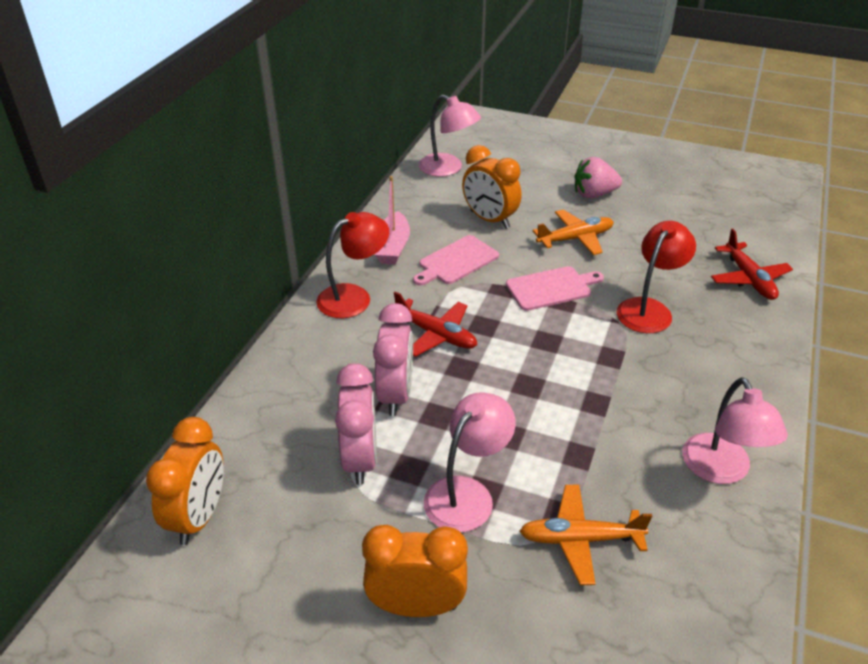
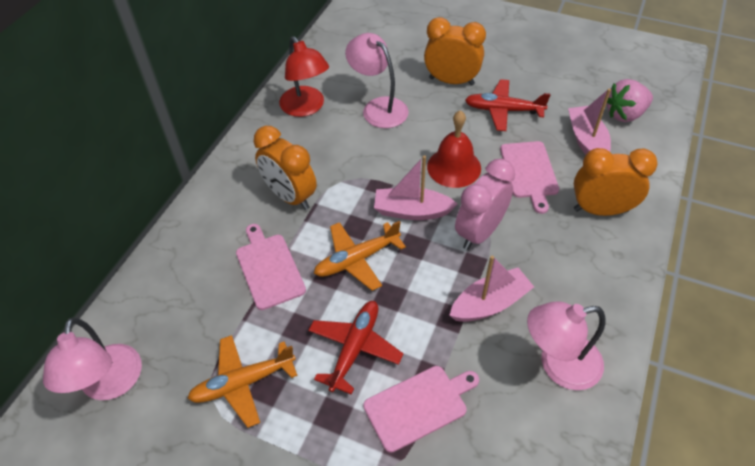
pink boat: 1 -> 3
pink clock: 2 -> 1
pink cutting board: 2 -> 3
red bell: 0 -> 1
red lamp: 2 -> 1

